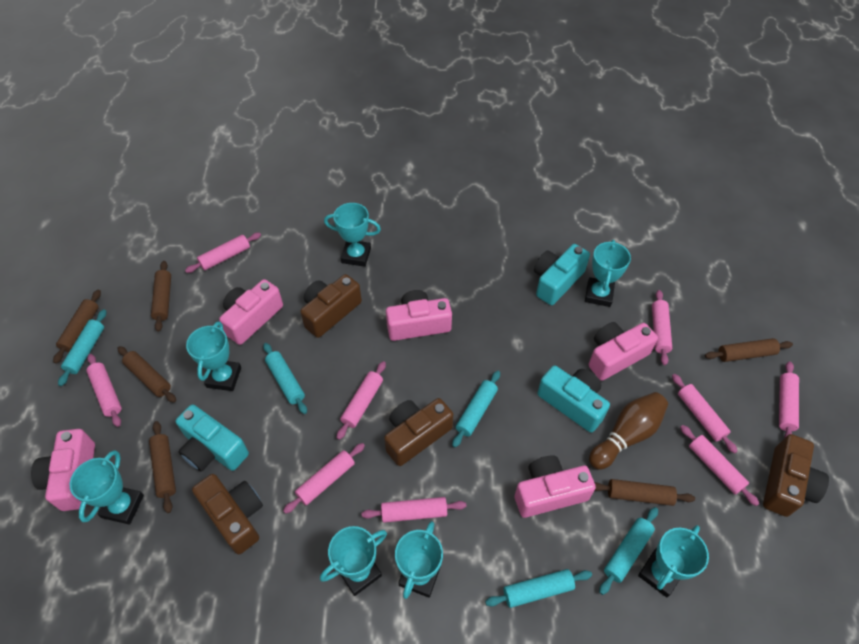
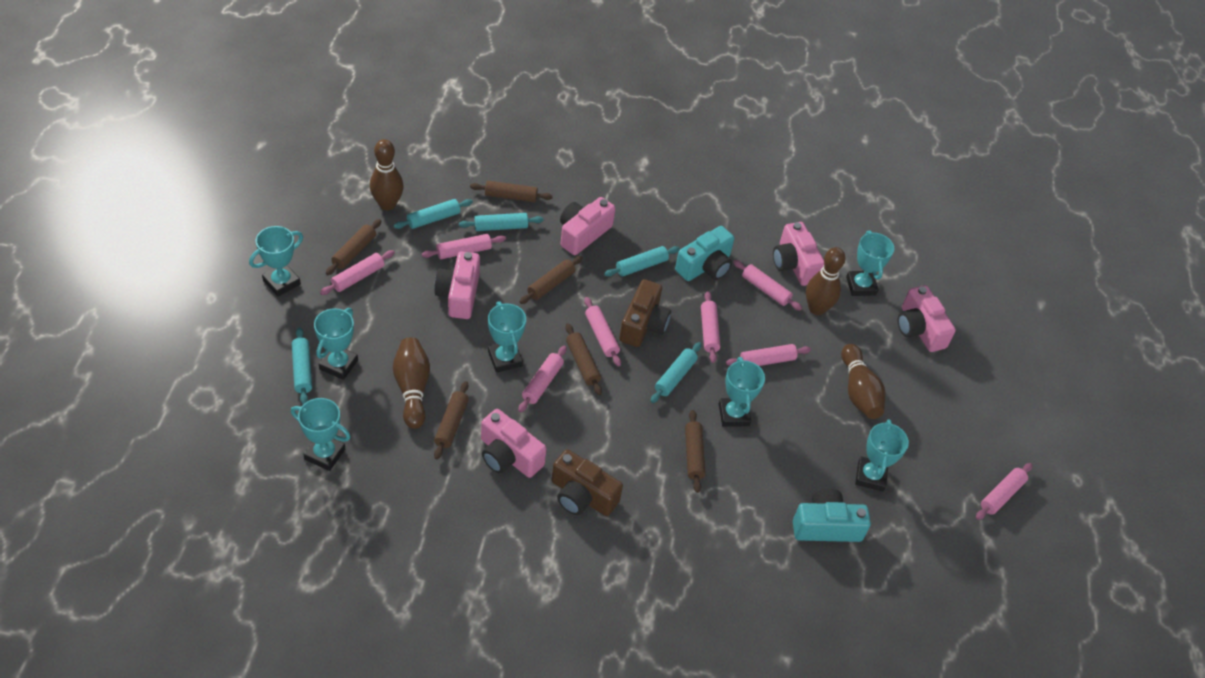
brown bowling pin: 1 -> 4
brown camera: 4 -> 2
pink rolling pin: 9 -> 8
turquoise camera: 3 -> 2

